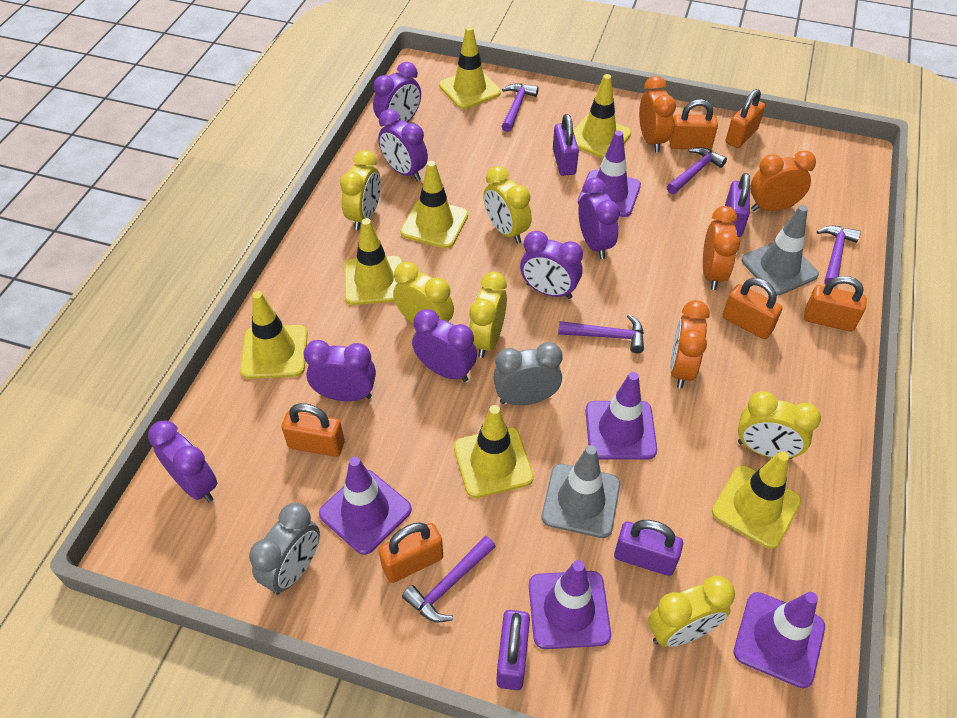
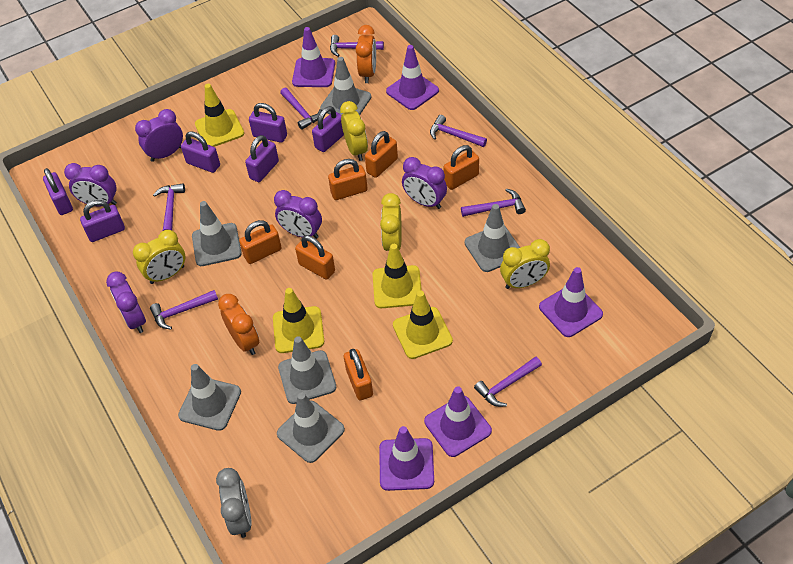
grey clock: 2 -> 1
grey traffic cone: 2 -> 6
orange clock: 4 -> 2
purple clock: 7 -> 5
purple hammer: 5 -> 7
purple padlock: 4 -> 6
yellow clock: 6 -> 4
yellow traffic cone: 7 -> 4

